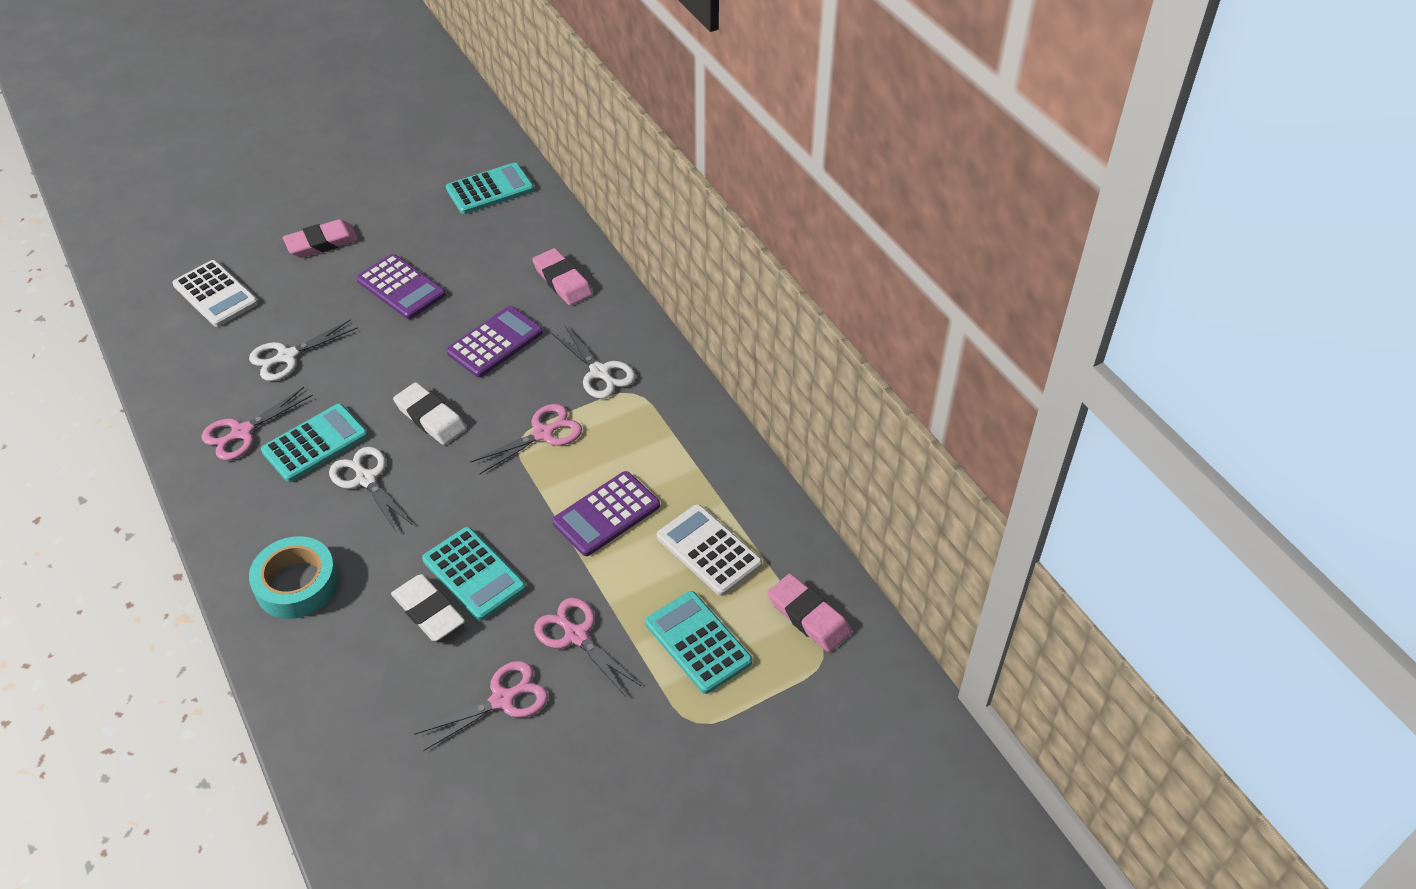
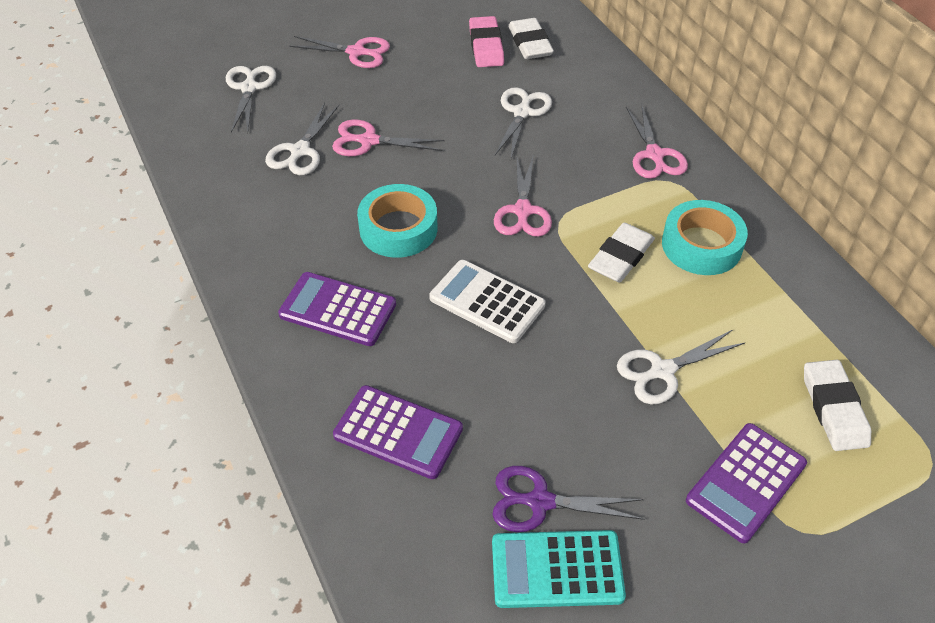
pink eraser: 3 -> 1
purple scissors: 0 -> 1
turquoise calculator: 4 -> 1
turquoise tape: 1 -> 2
white calculator: 2 -> 1
white eraser: 2 -> 3
white scissors: 3 -> 4

